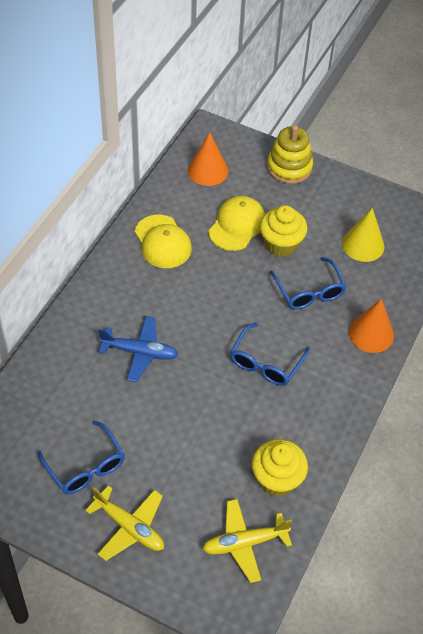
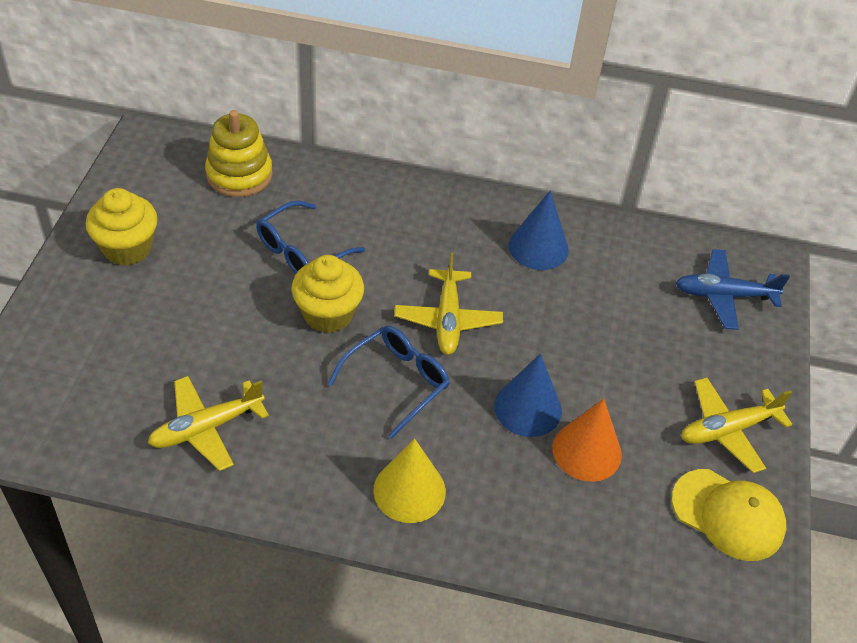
blue cone: 0 -> 2
blue glasses: 3 -> 2
orange cone: 2 -> 1
yellow cap: 2 -> 1
yellow plane: 2 -> 3

